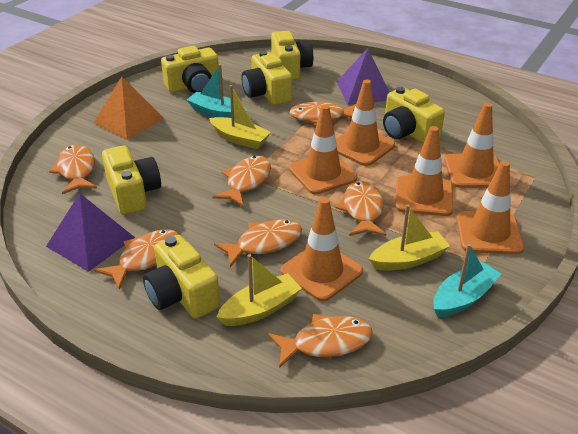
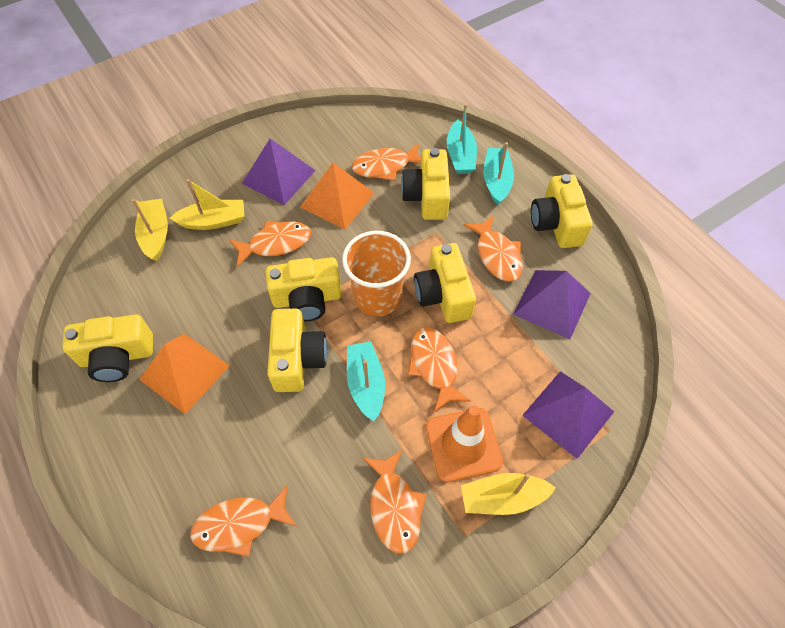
orange cup: 0 -> 1
orange fish: 7 -> 6
orange pyramid: 1 -> 2
orange traffic cone: 6 -> 1
purple pyramid: 2 -> 3
turquoise boat: 2 -> 3

